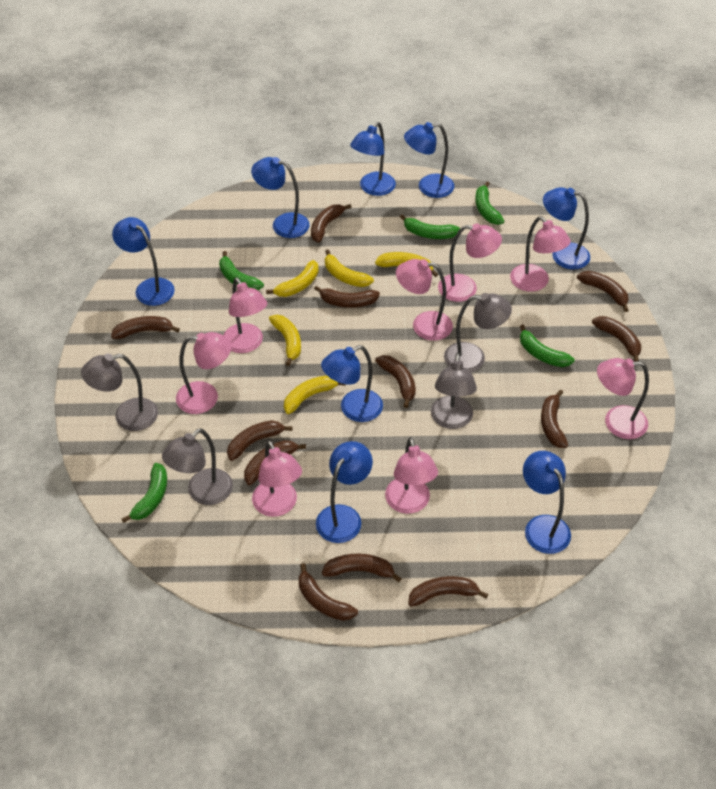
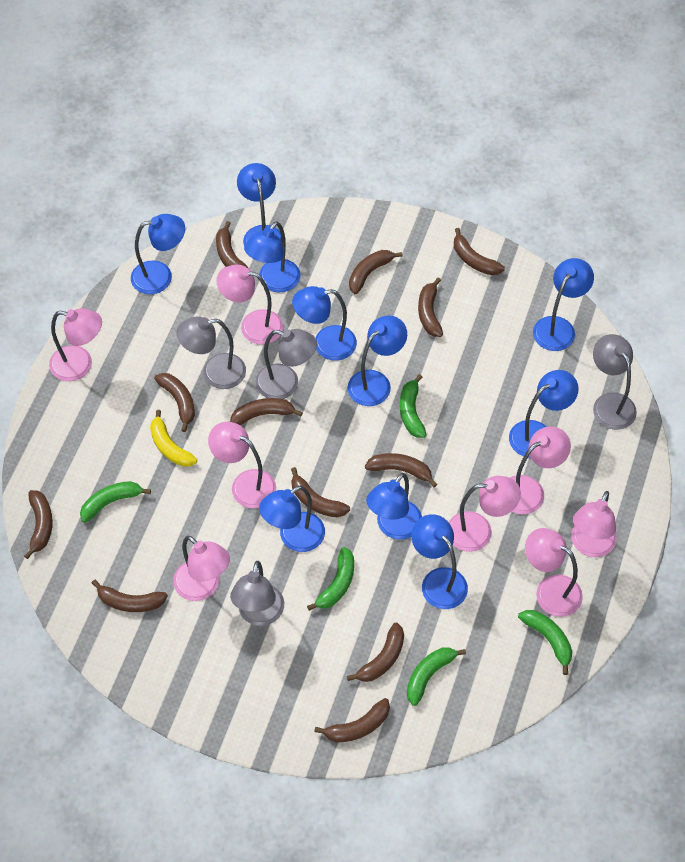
blue lamp: 8 -> 10
yellow banana: 5 -> 1

